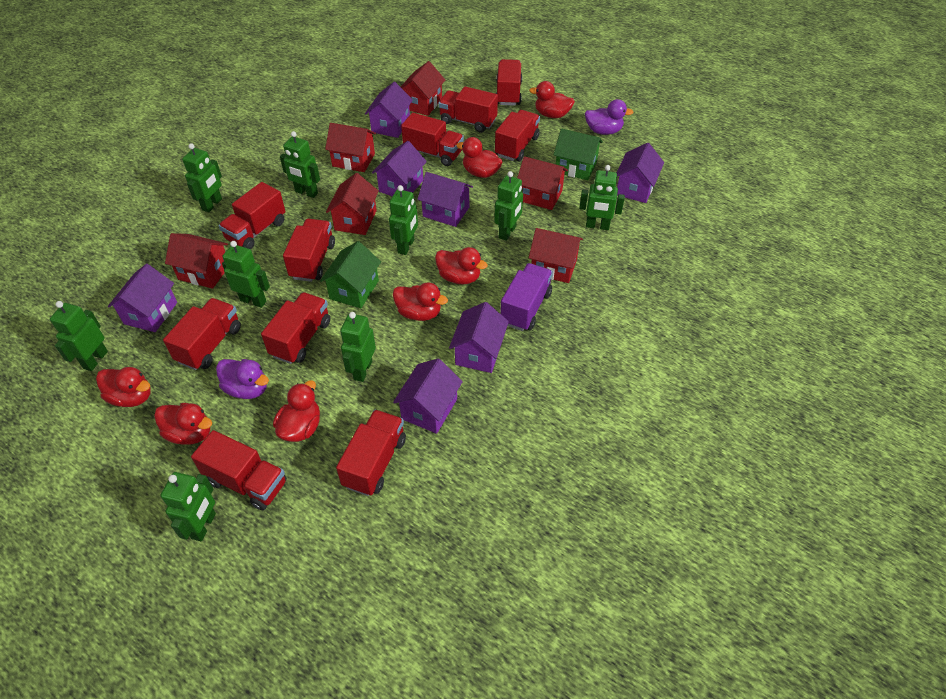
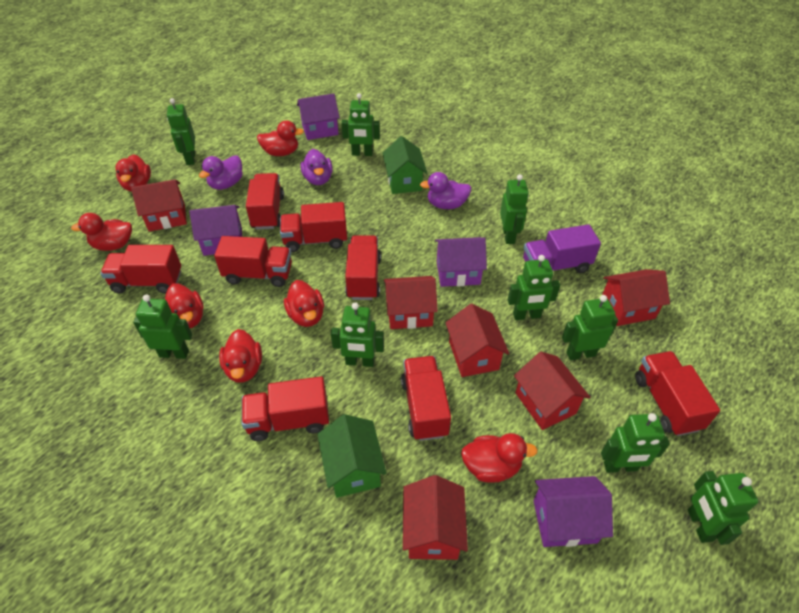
purple duck: 2 -> 3
purple house: 7 -> 4
red truck: 10 -> 8

